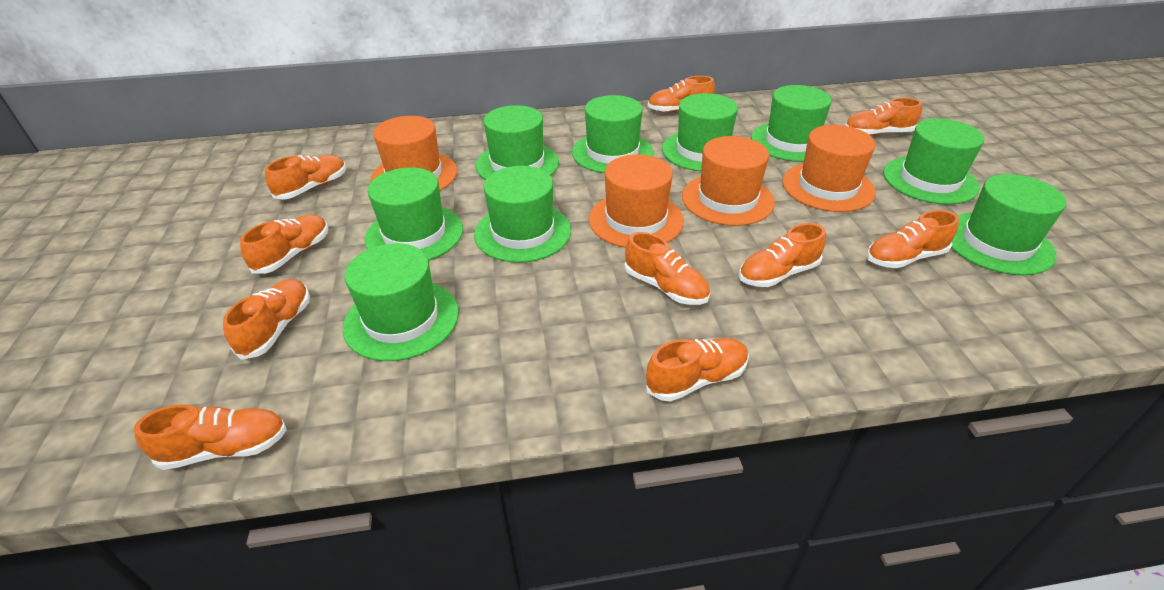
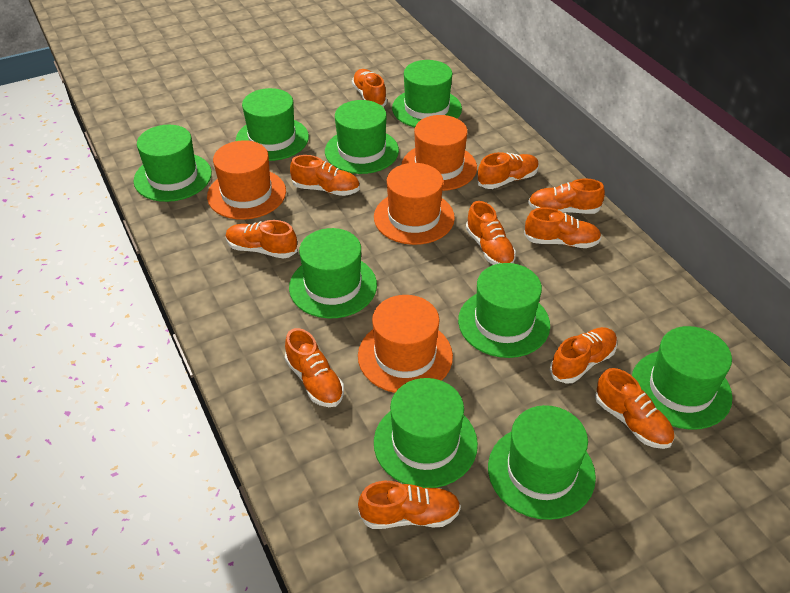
orange shoe: 10 -> 11

